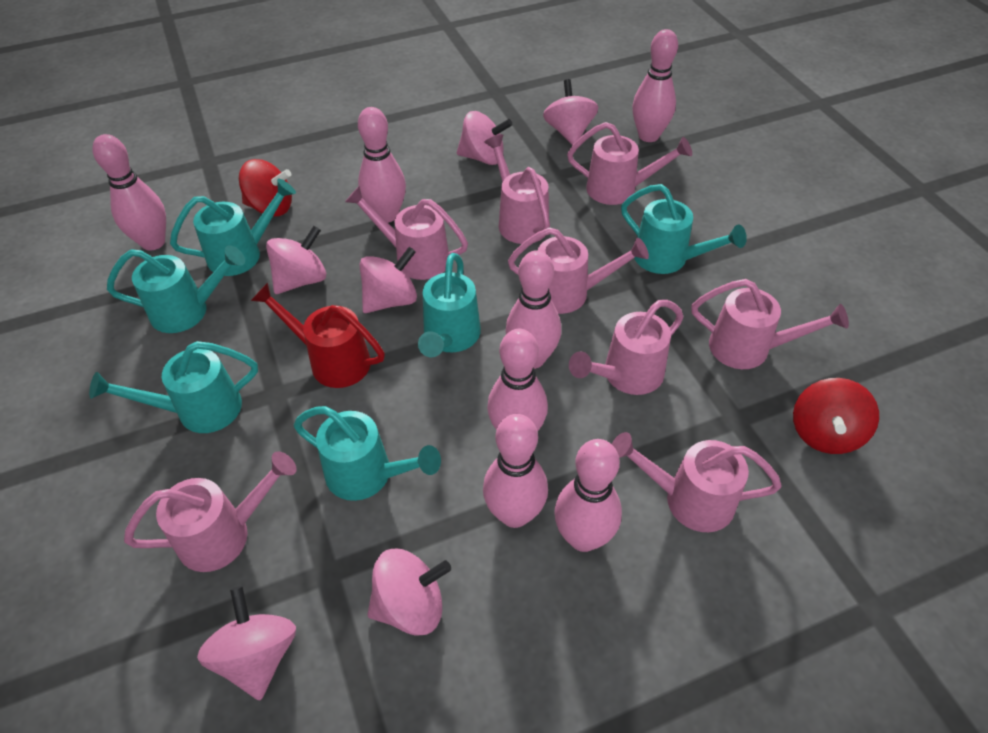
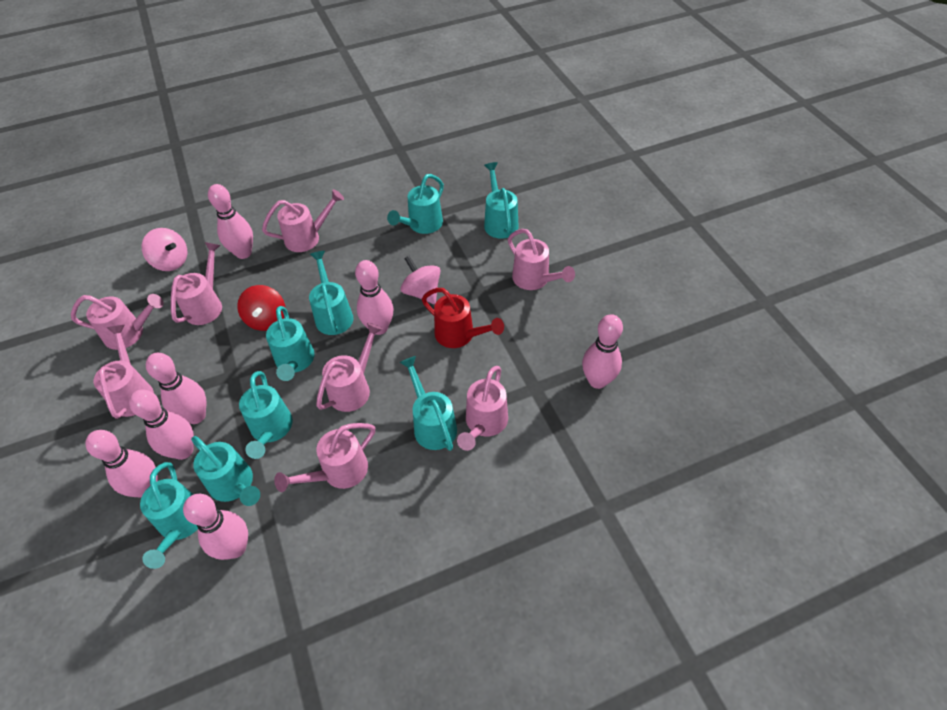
pink spinning top: 6 -> 2
red spinning top: 2 -> 1
turquoise watering can: 6 -> 8

